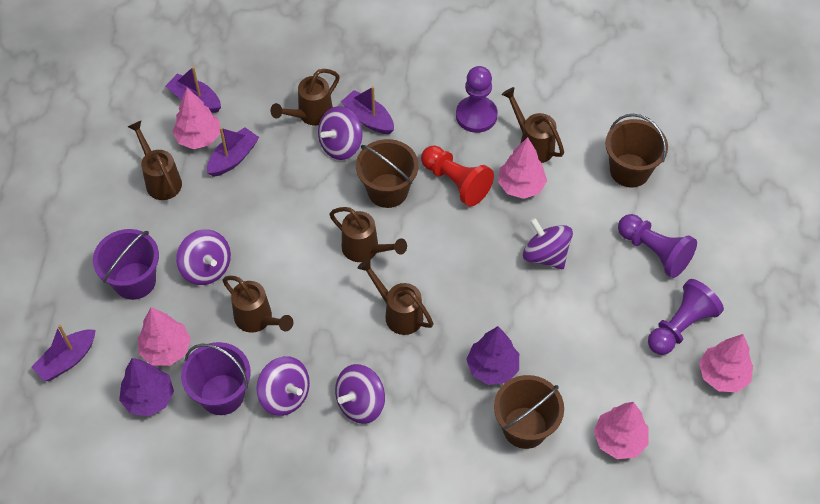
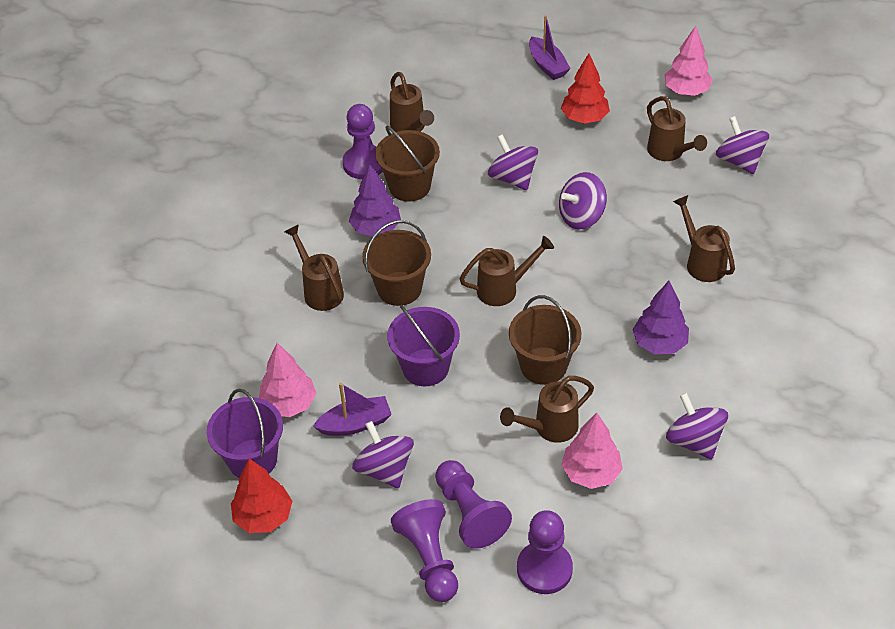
pink tree: 5 -> 3
purple boat: 4 -> 2
purple pawn: 3 -> 4
red pawn: 1 -> 0
red tree: 0 -> 2

